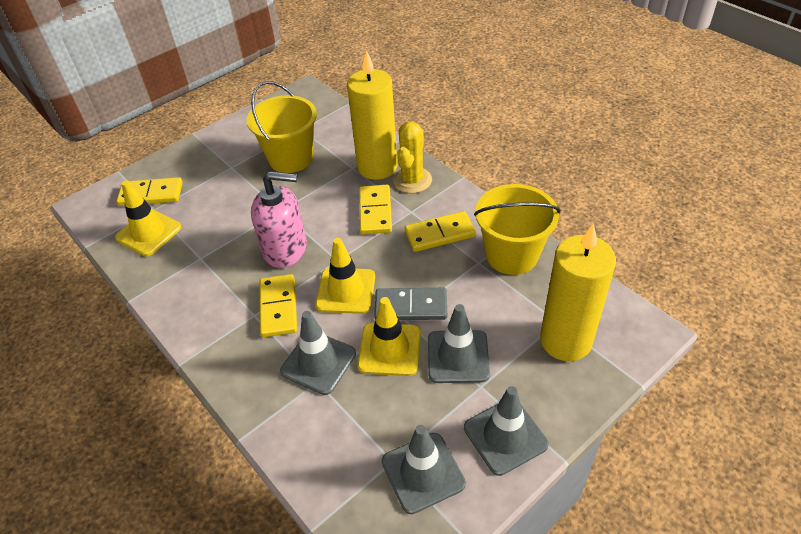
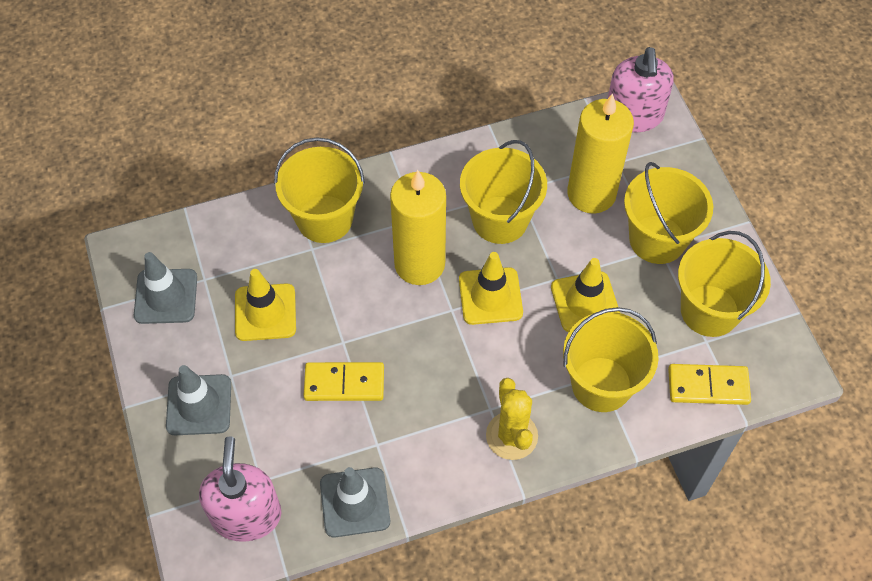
grey domino: 1 -> 0
grey traffic cone: 4 -> 3
pink soap dispenser: 1 -> 2
yellow bucket: 2 -> 5
yellow domino: 4 -> 2

